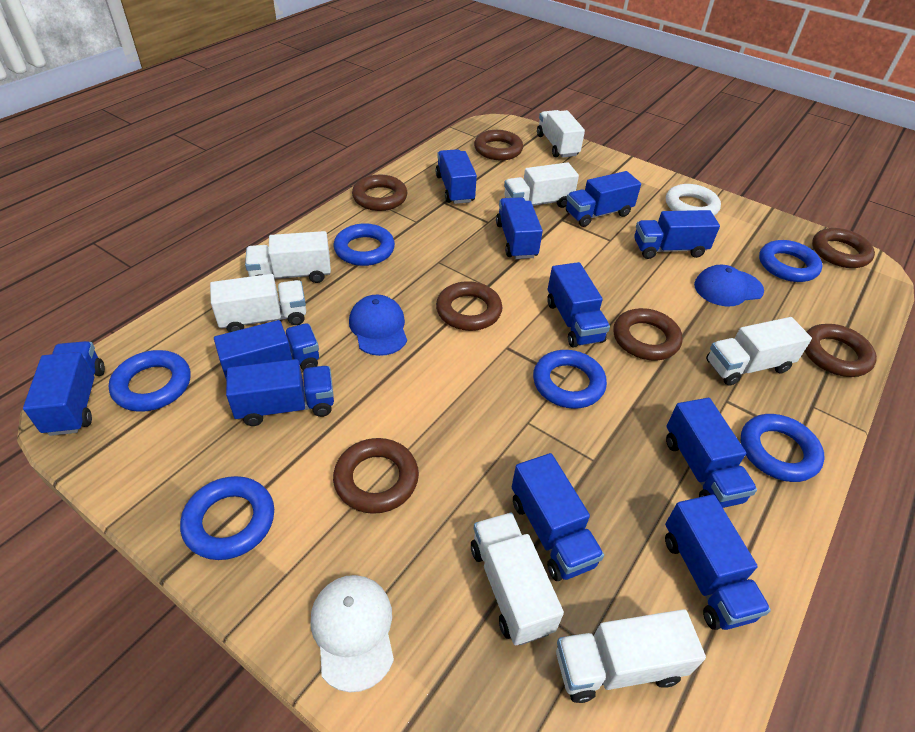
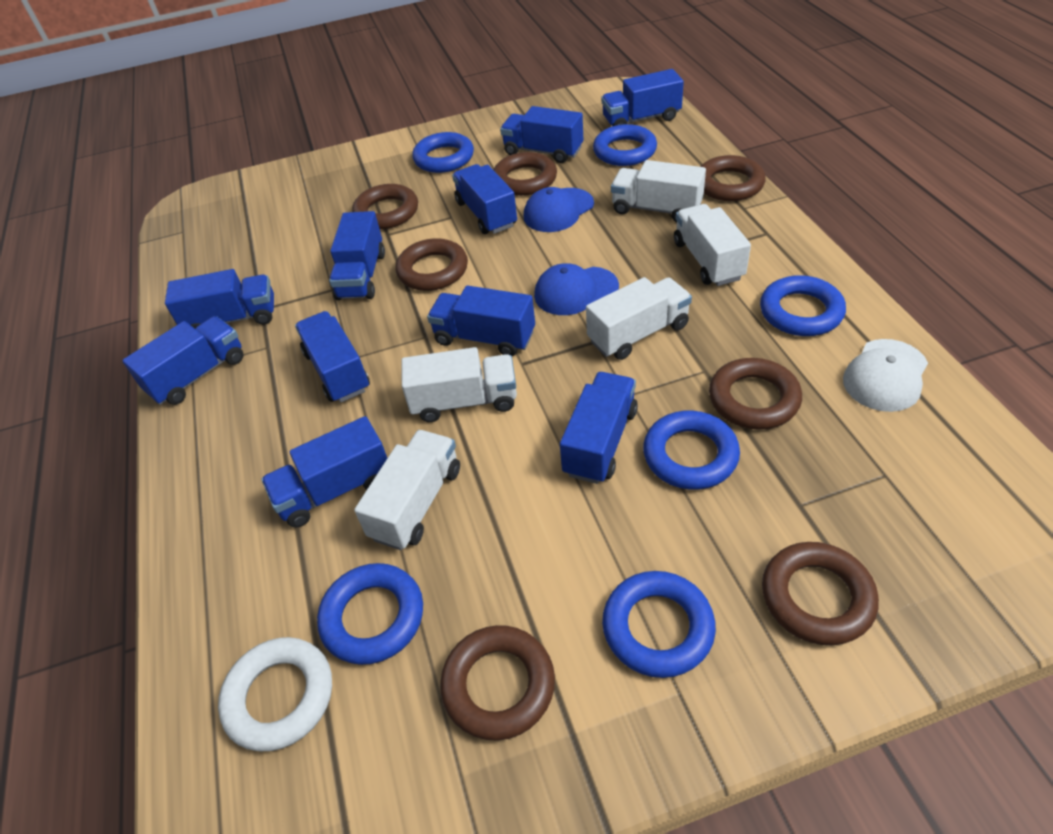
blue truck: 11 -> 10
white truck: 7 -> 5

